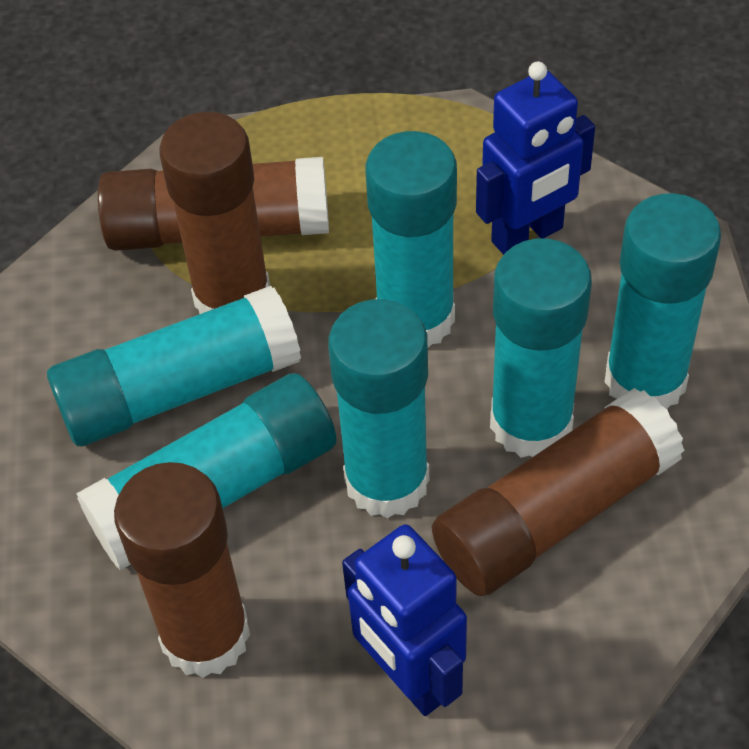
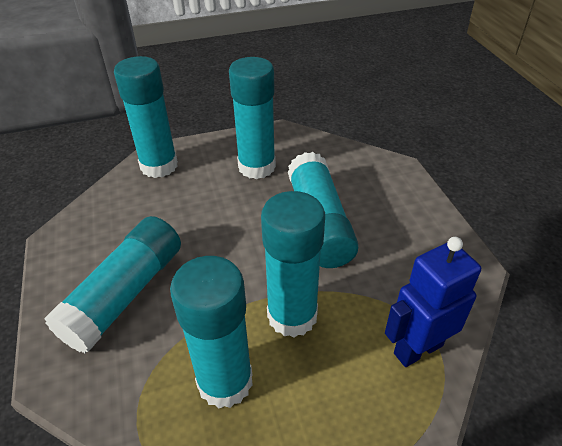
blue robot: 2 -> 1
brown glue stick: 4 -> 0

